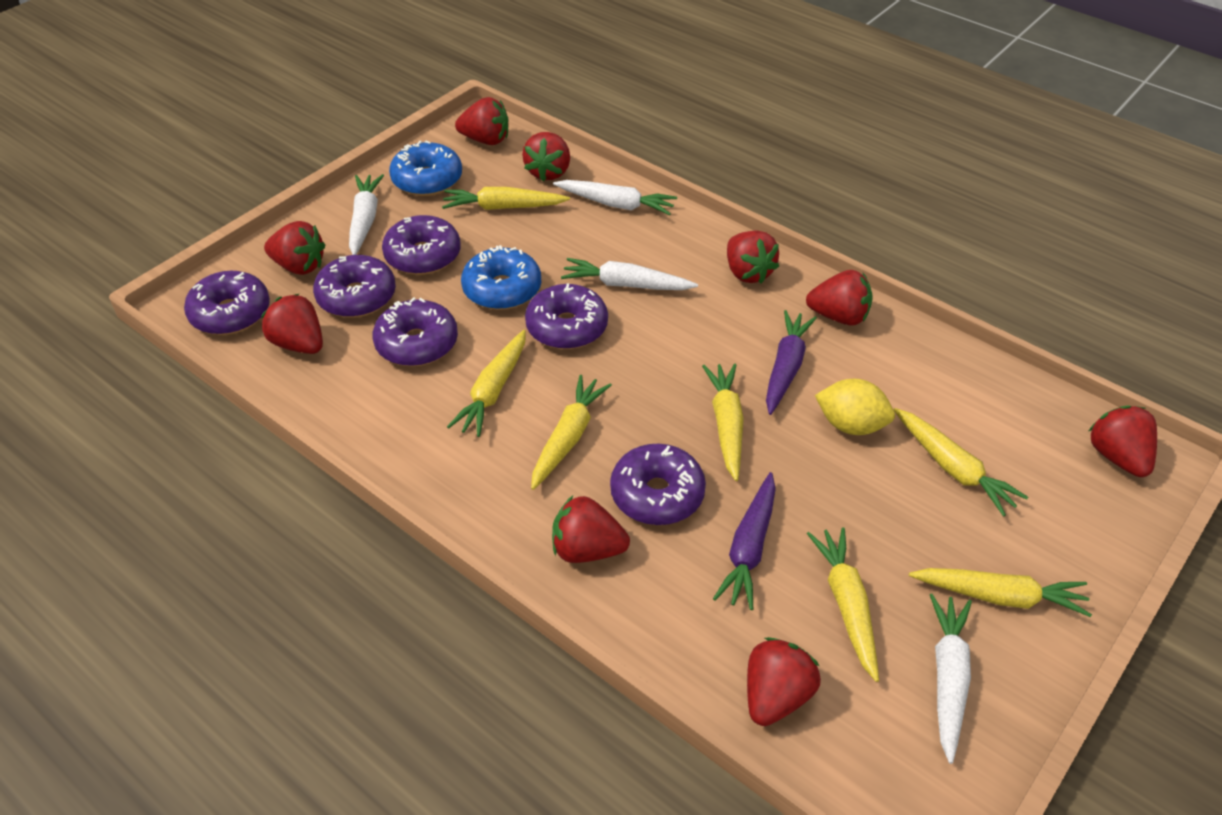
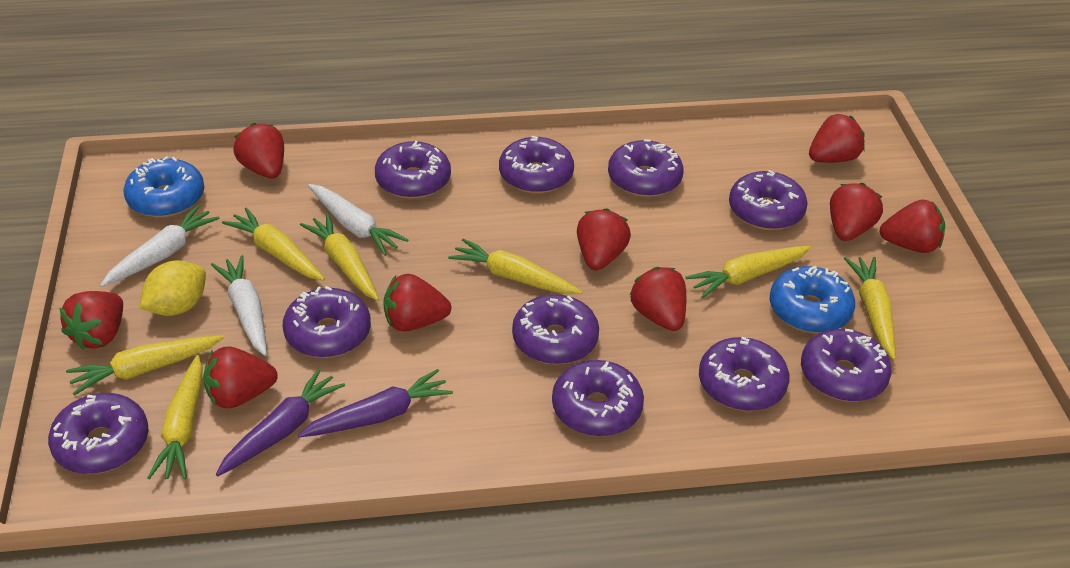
purple donut: 6 -> 10
white carrot: 4 -> 3

